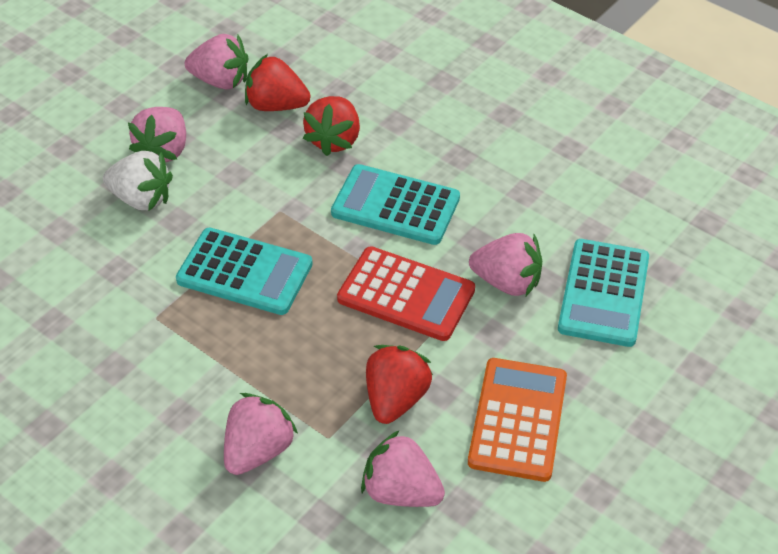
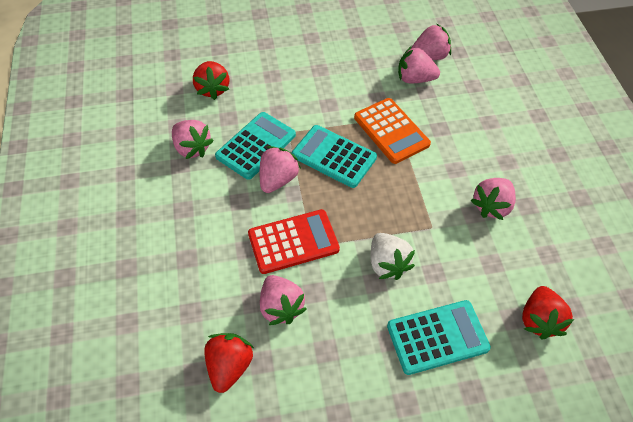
pink strawberry: 5 -> 6

